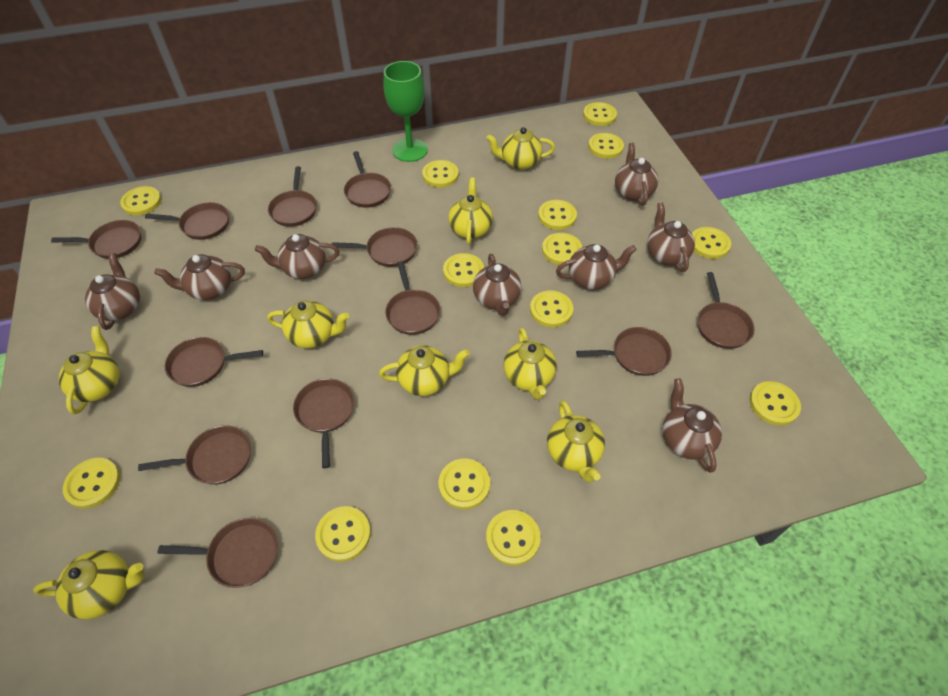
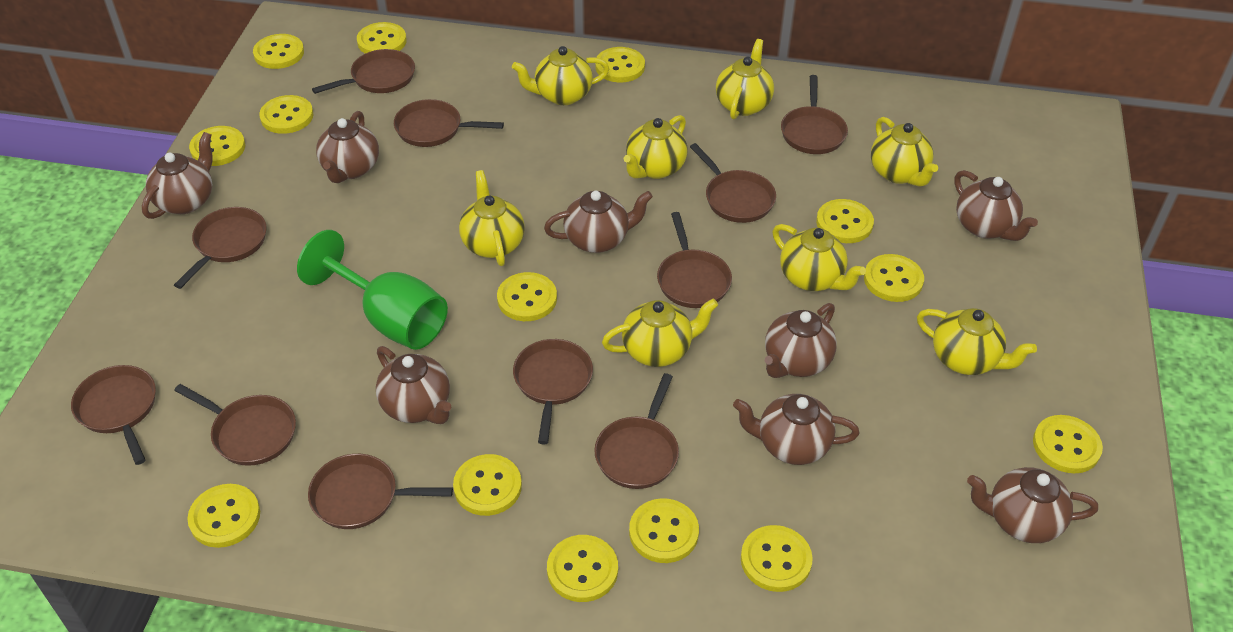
brown pan: 12 -> 11

